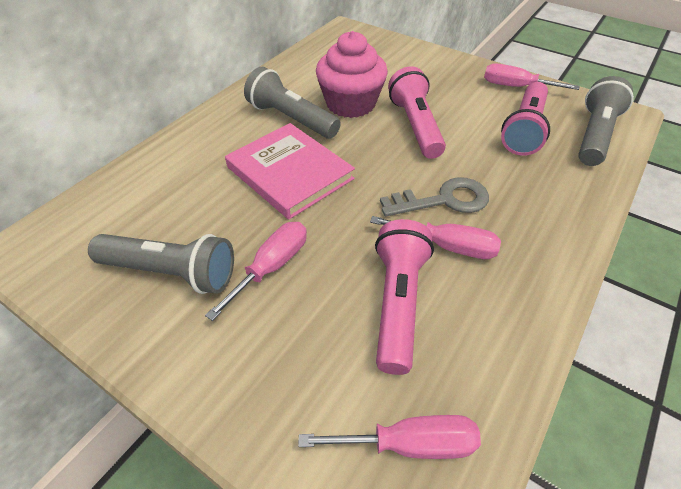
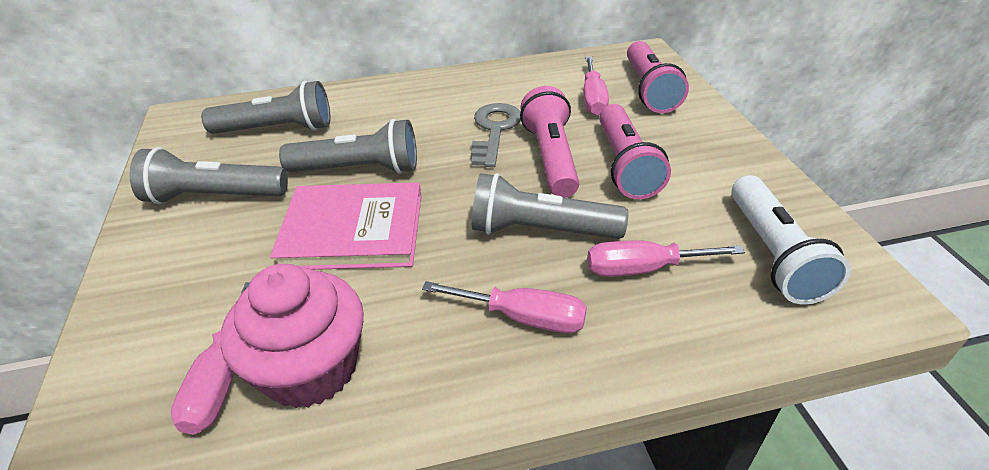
grey flashlight: 3 -> 4
white flashlight: 0 -> 1

